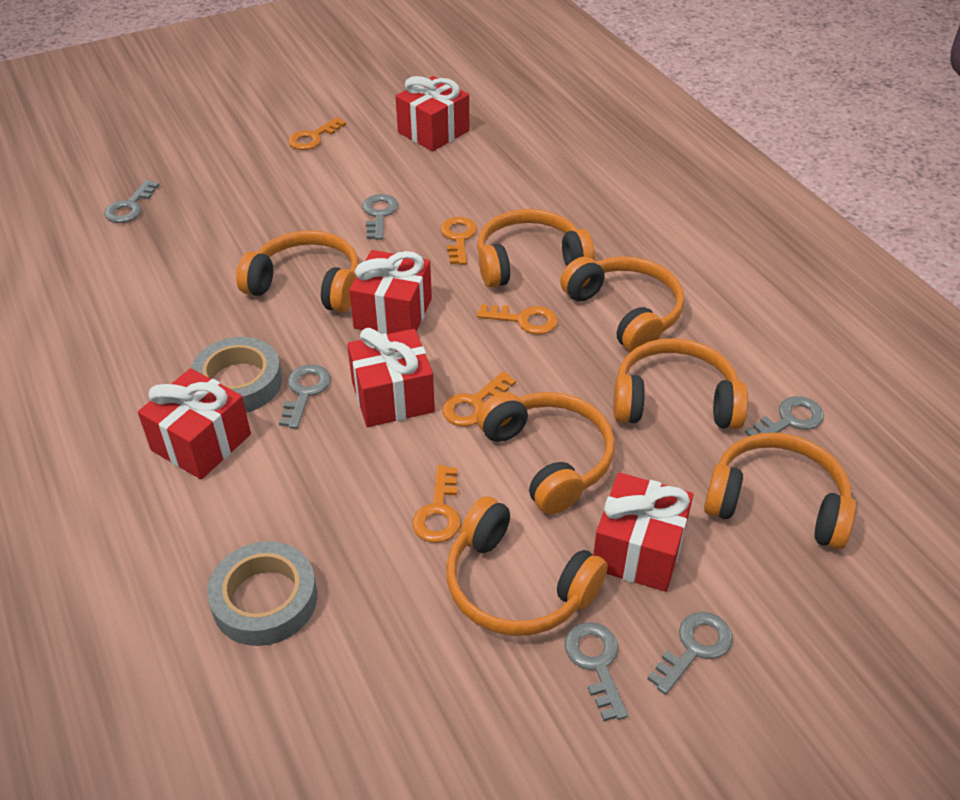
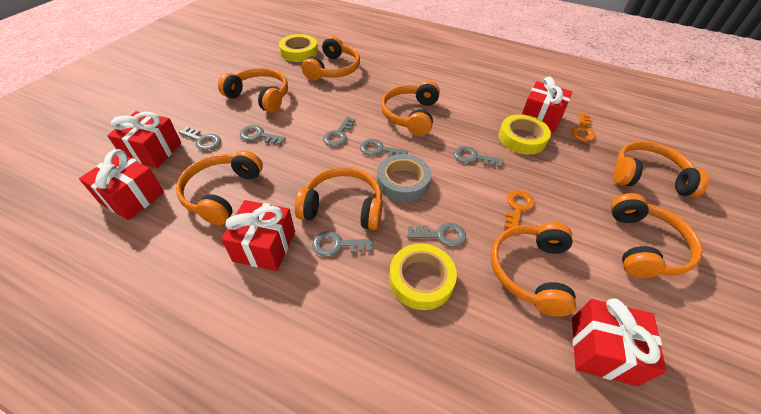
grey key: 6 -> 7
grey tape: 2 -> 1
orange headphones: 7 -> 8
orange key: 5 -> 2
yellow tape: 0 -> 3

